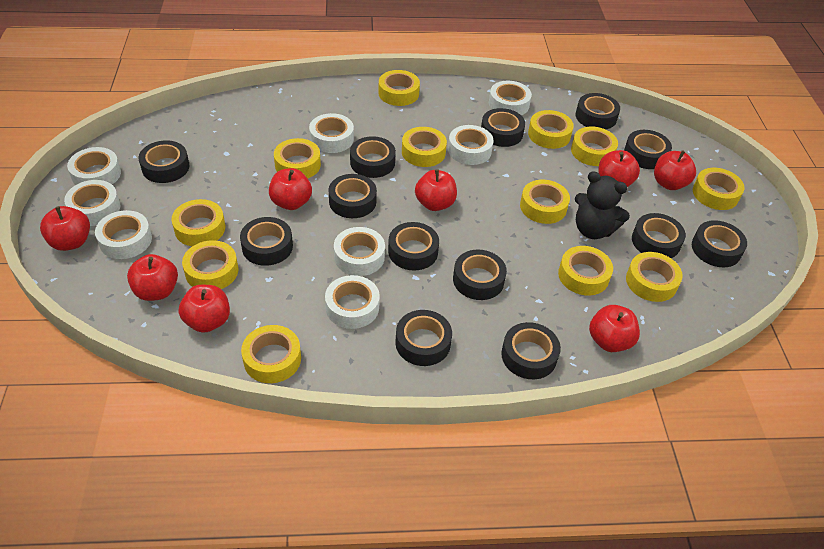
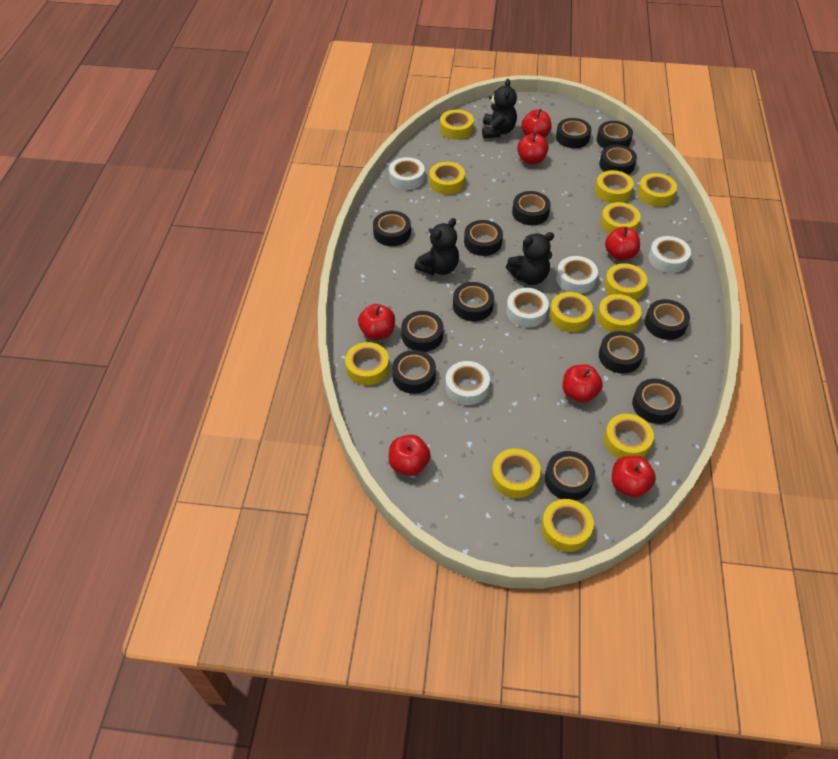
black teddy bear: 1 -> 3
red apple: 8 -> 7
white tape: 8 -> 5

